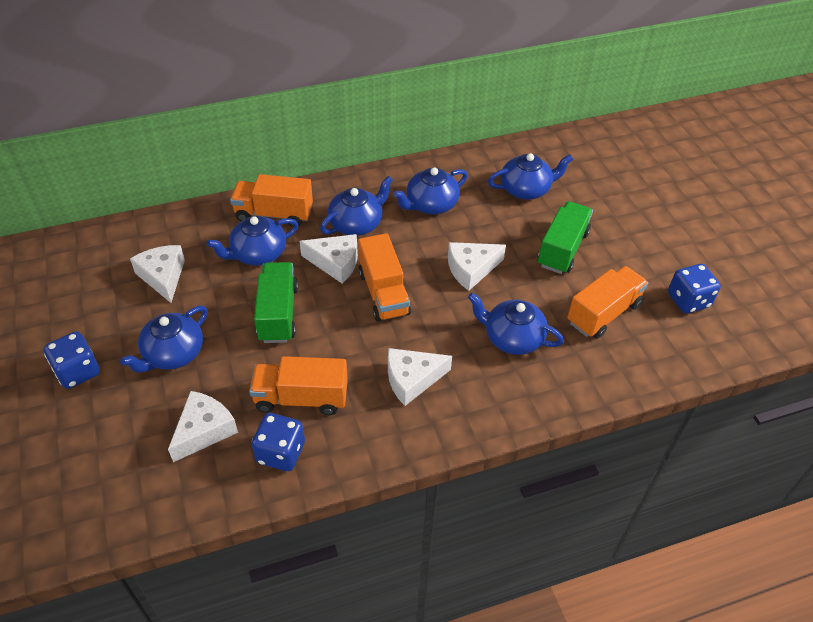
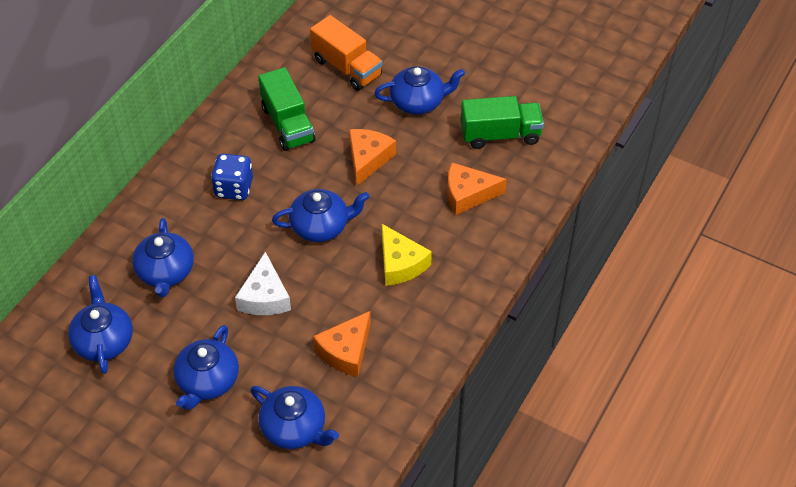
blue dice: 3 -> 1
orange cheese: 0 -> 3
orange truck: 4 -> 1
white cheese: 5 -> 1
yellow cheese: 0 -> 1

